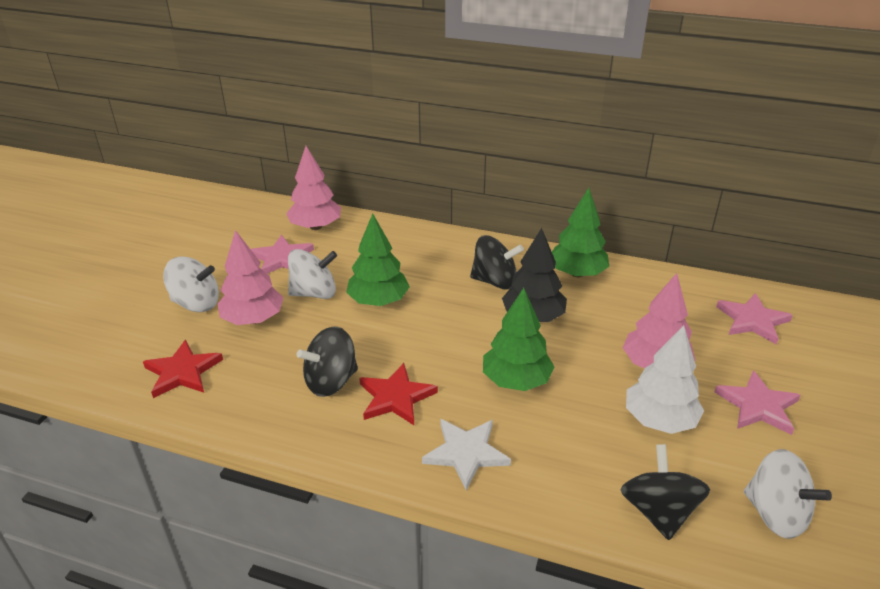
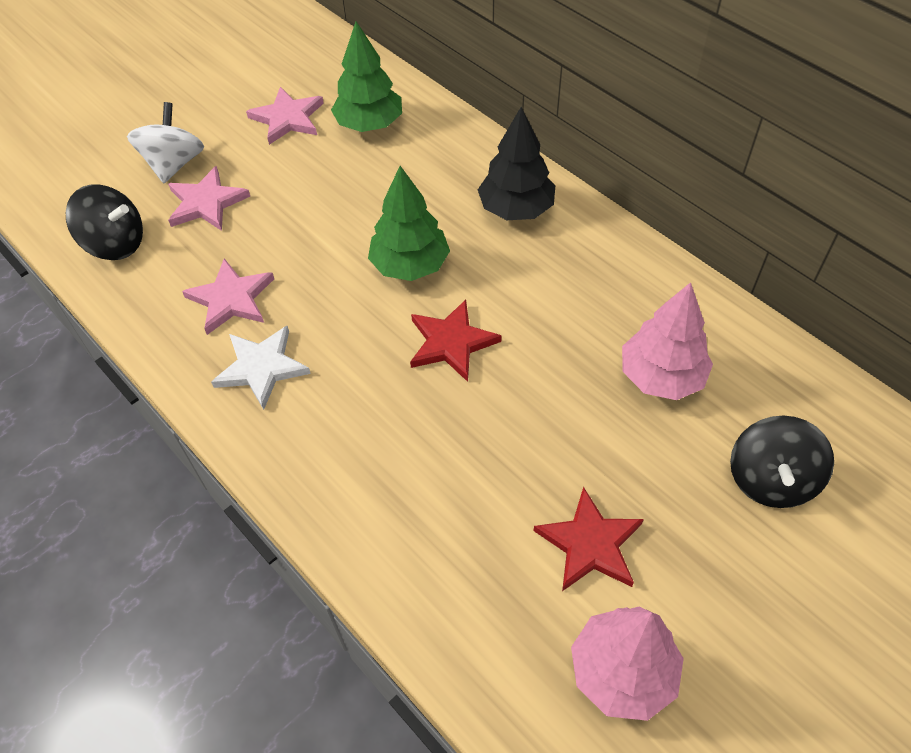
black spinning top: 3 -> 2
green tree: 3 -> 2
pink tree: 3 -> 2
white spinning top: 3 -> 1
white tree: 1 -> 0

